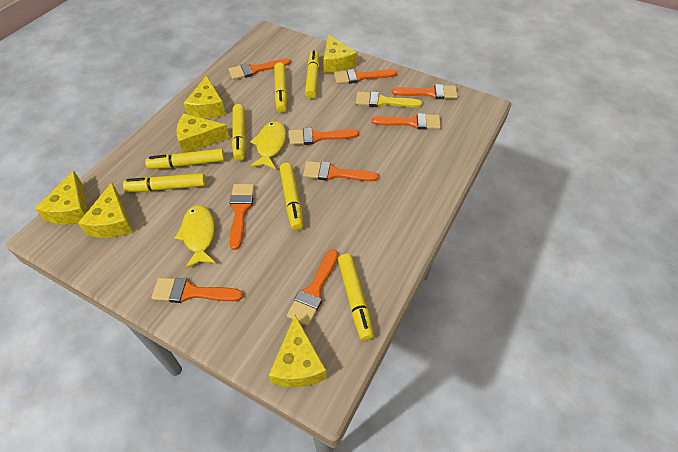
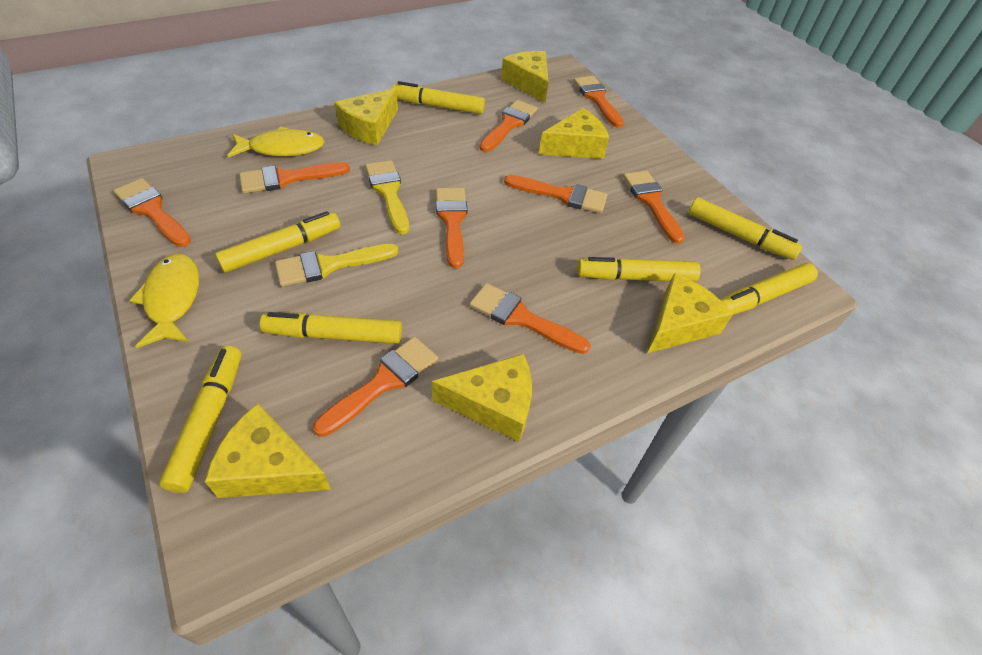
yellow brush: 1 -> 2

